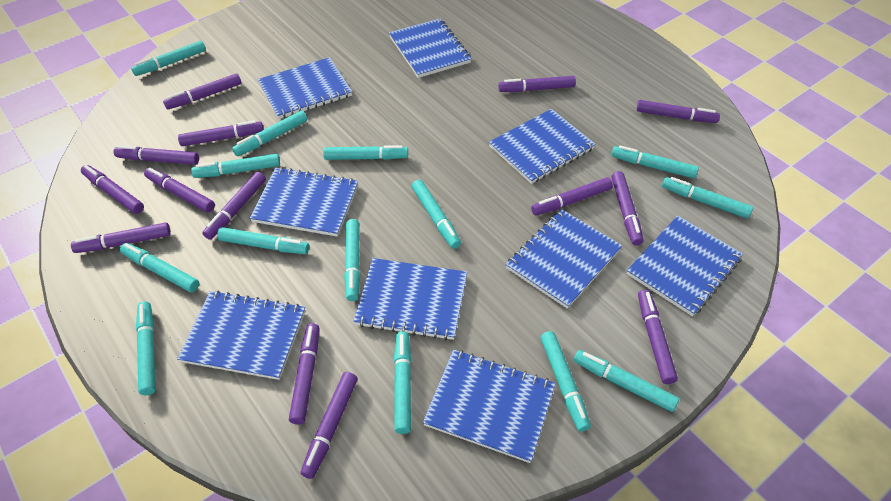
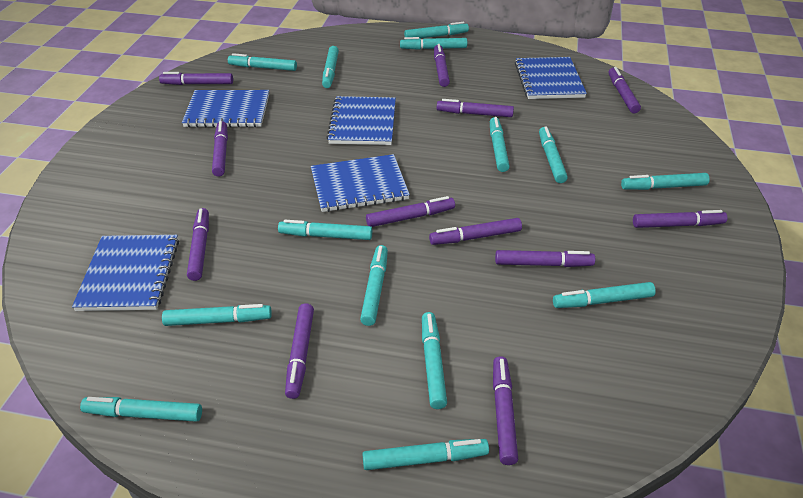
blue notebook: 9 -> 5
purple marker: 14 -> 12

